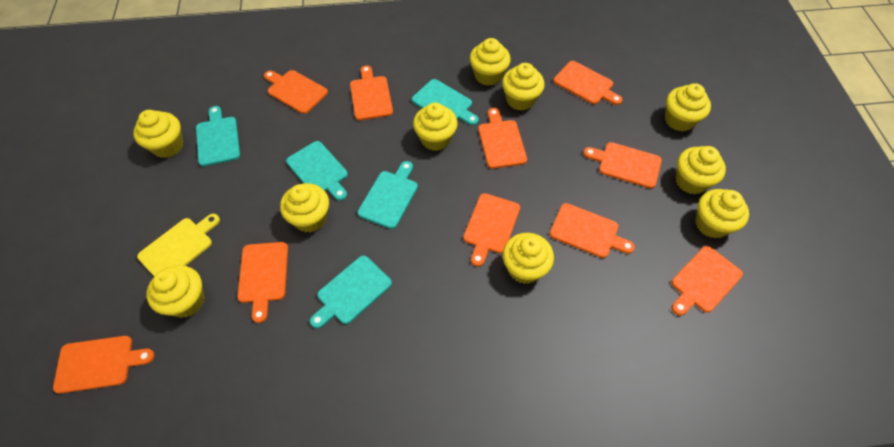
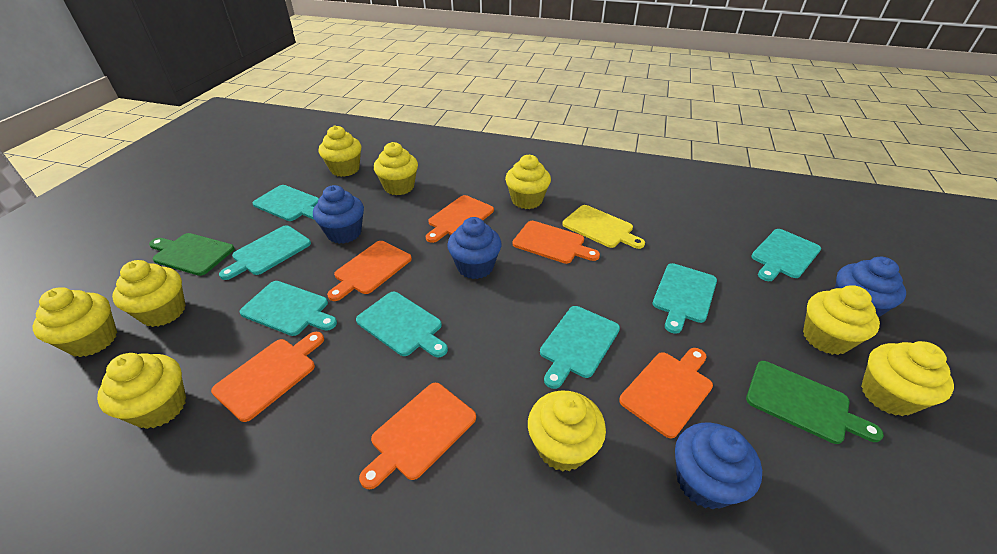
blue cupcake: 0 -> 4
green cutting board: 0 -> 2
orange cutting board: 10 -> 6
turquoise cutting board: 5 -> 7
yellow cupcake: 10 -> 9

